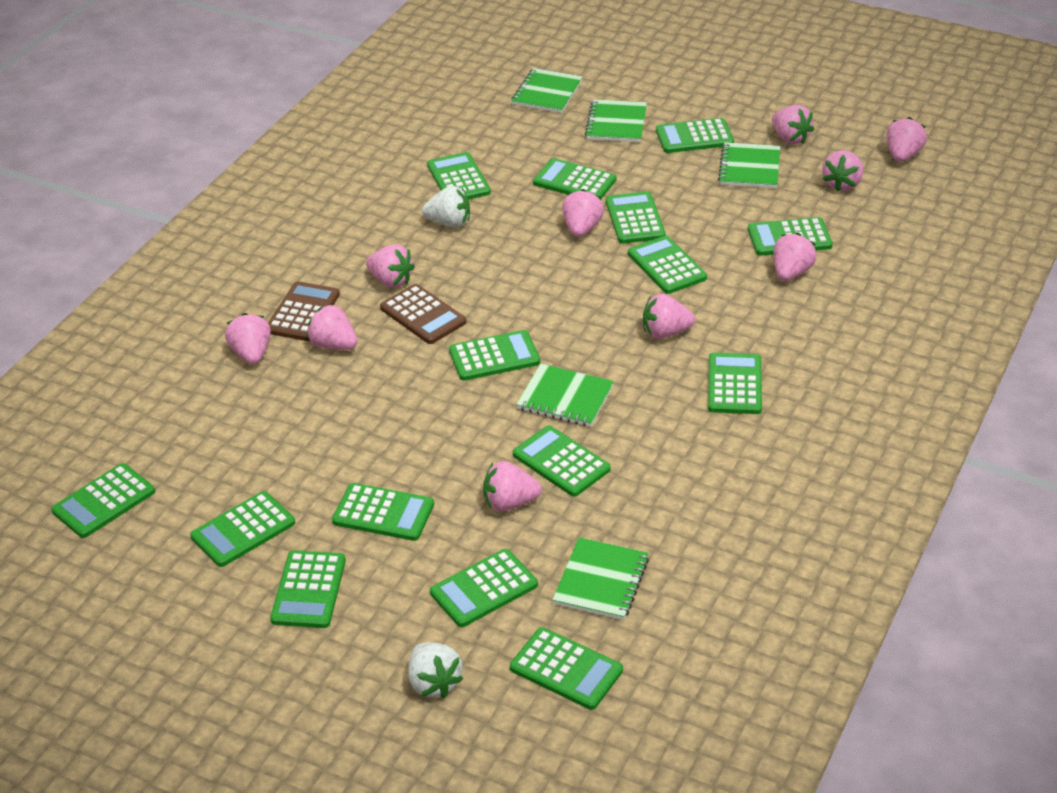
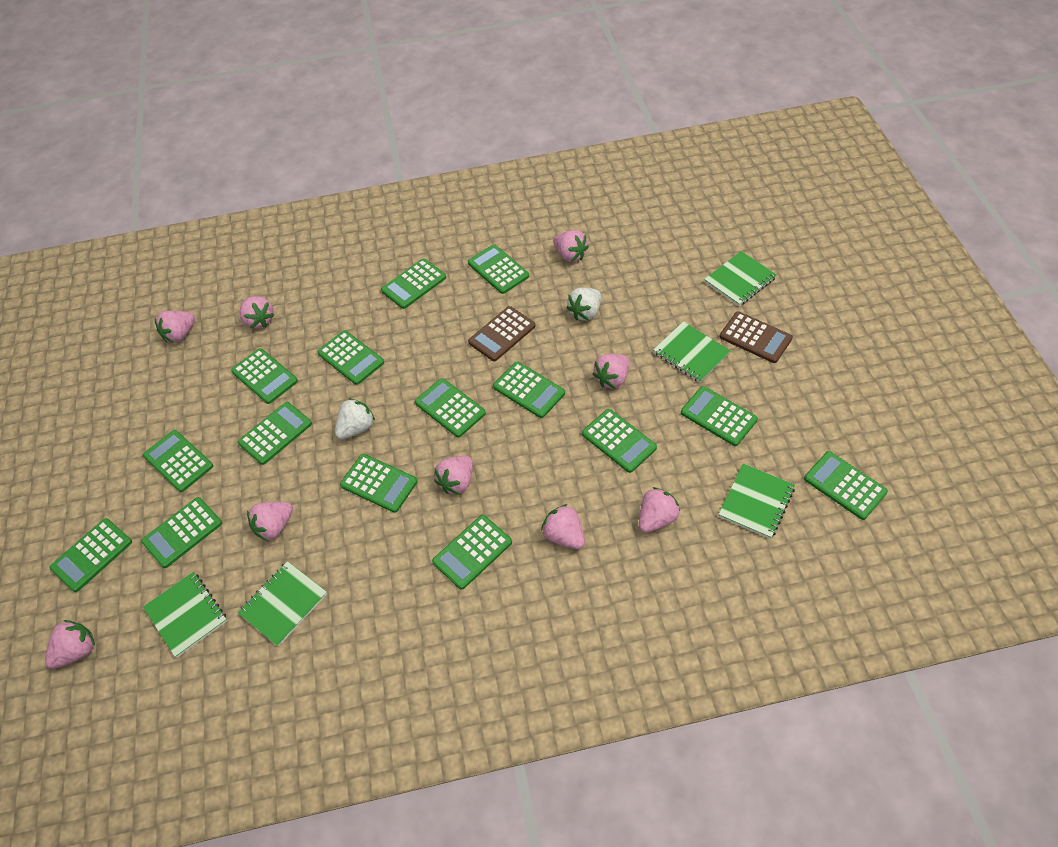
pink strawberry: 10 -> 9

